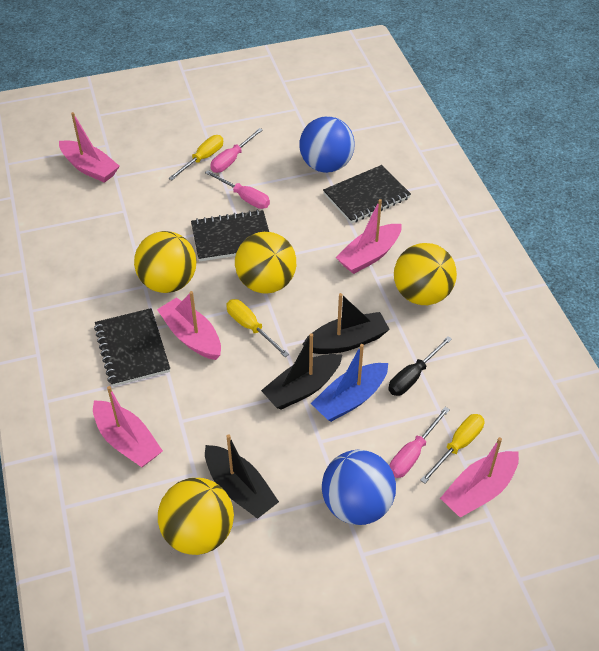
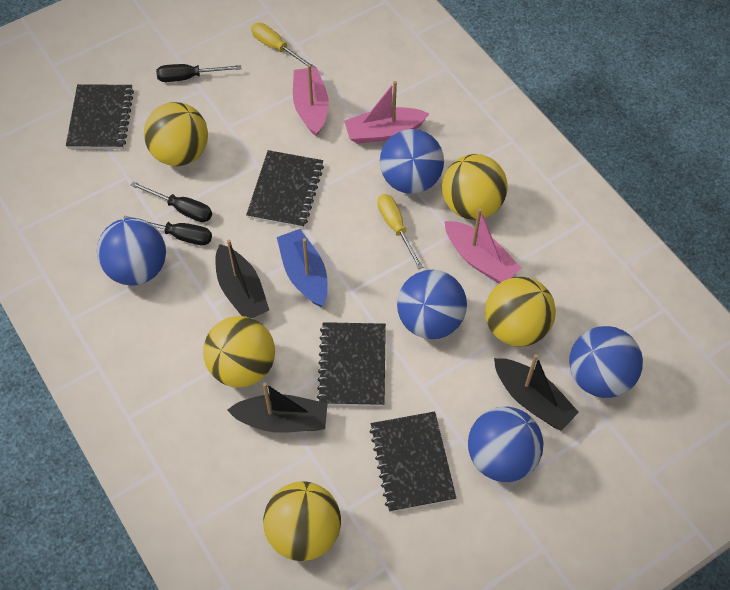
black notebook: 3 -> 4
black screwdriver: 1 -> 3
blue ball: 2 -> 5
pink boat: 5 -> 3
pink screwdriver: 3 -> 0
yellow ball: 4 -> 5
yellow screwdriver: 3 -> 2

